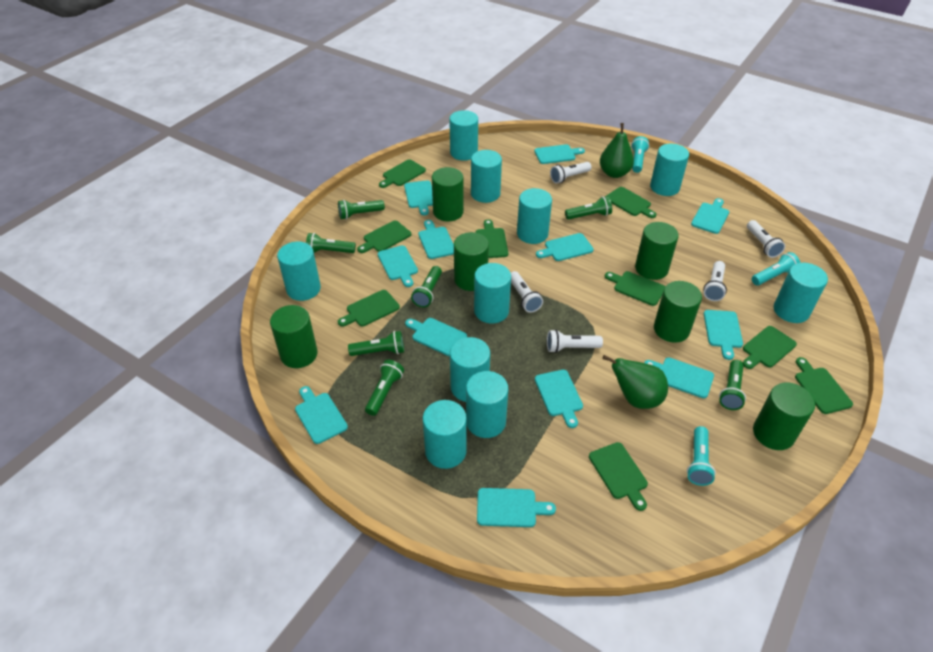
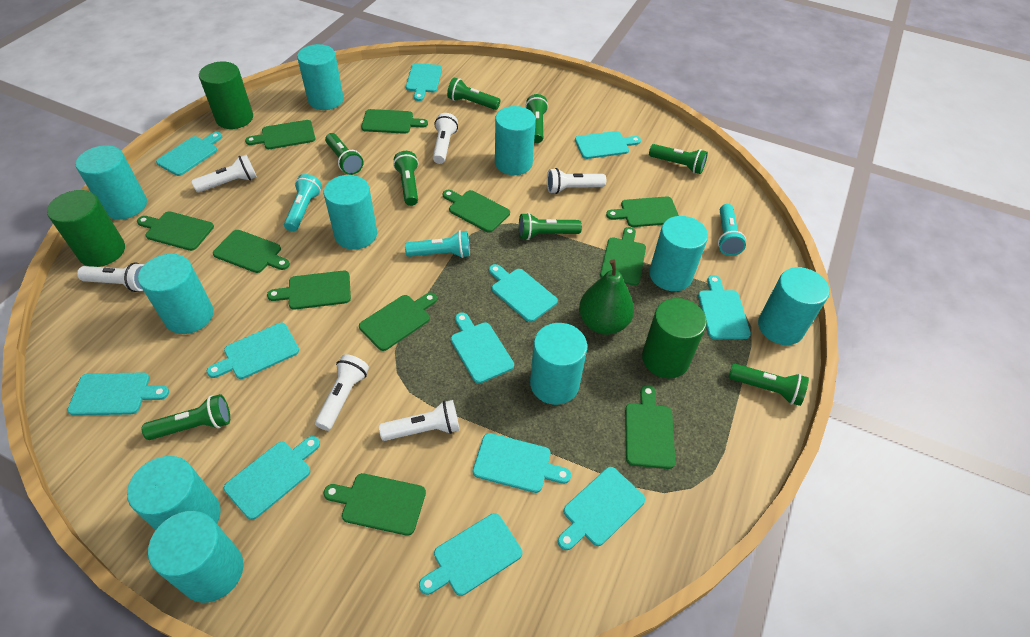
green cutting board: 9 -> 11
green cylinder: 6 -> 3
green flashlight: 7 -> 8
green pear: 2 -> 1
white flashlight: 5 -> 6

